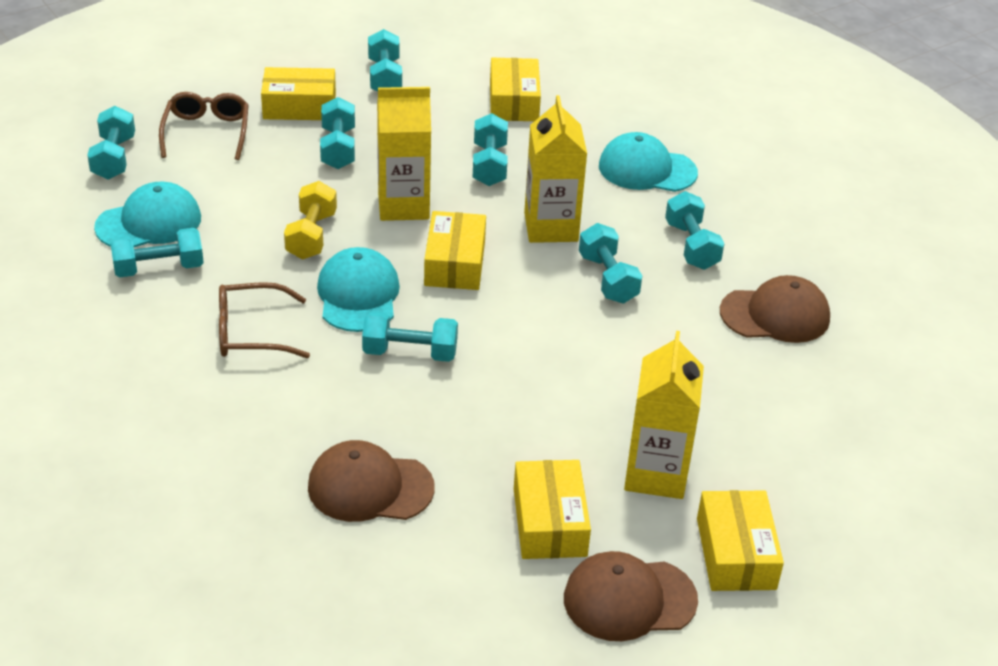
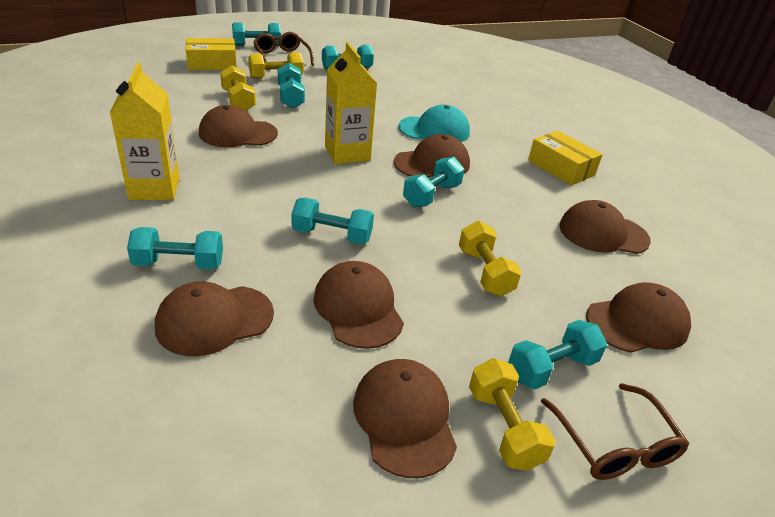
brown cap: 3 -> 7
turquoise cap: 3 -> 1
turquoise dumbbell: 8 -> 7
yellow box: 5 -> 2
yellow carton: 3 -> 2
yellow dumbbell: 1 -> 4

